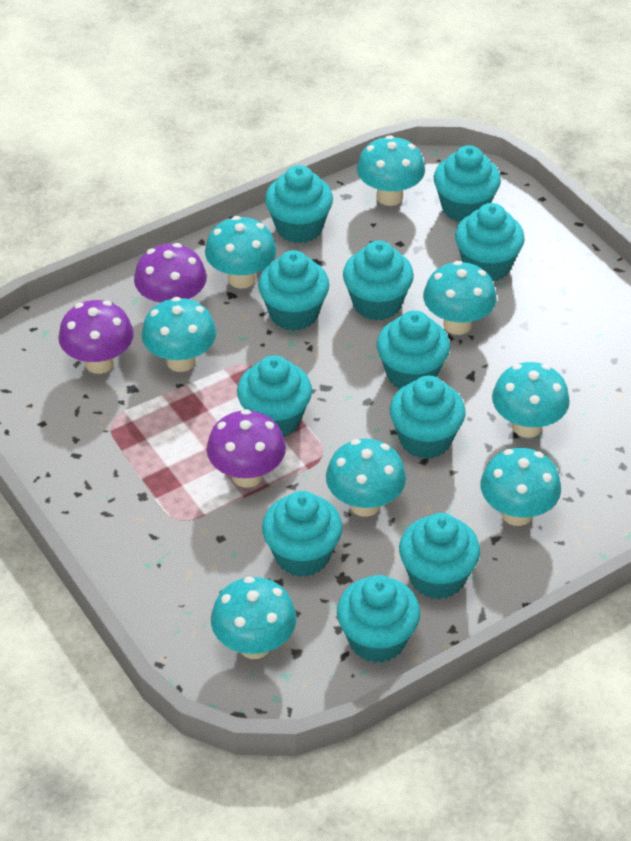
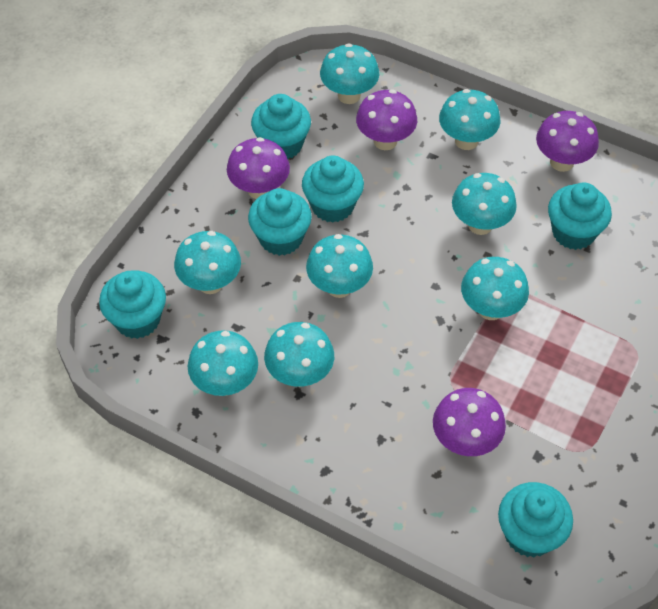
purple mushroom: 3 -> 4
turquoise cupcake: 11 -> 6

